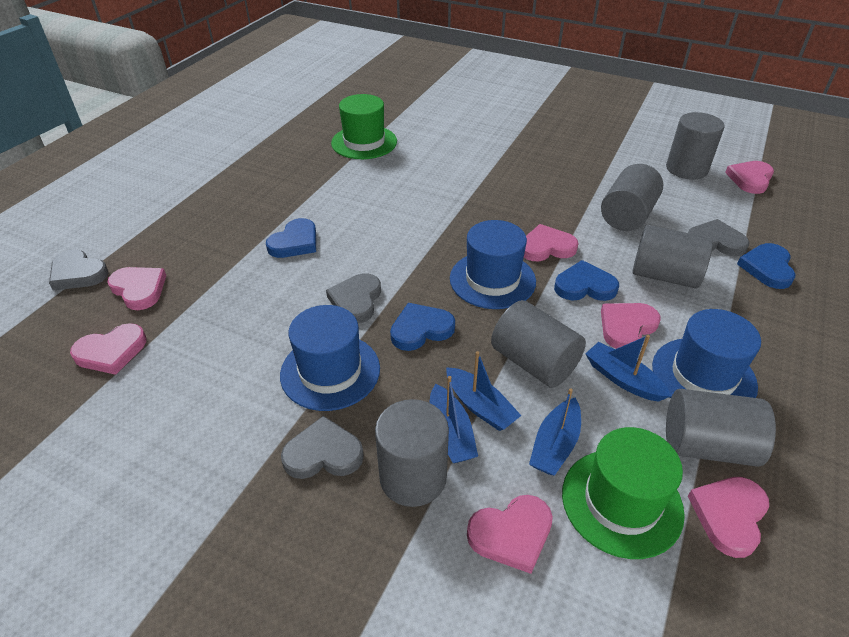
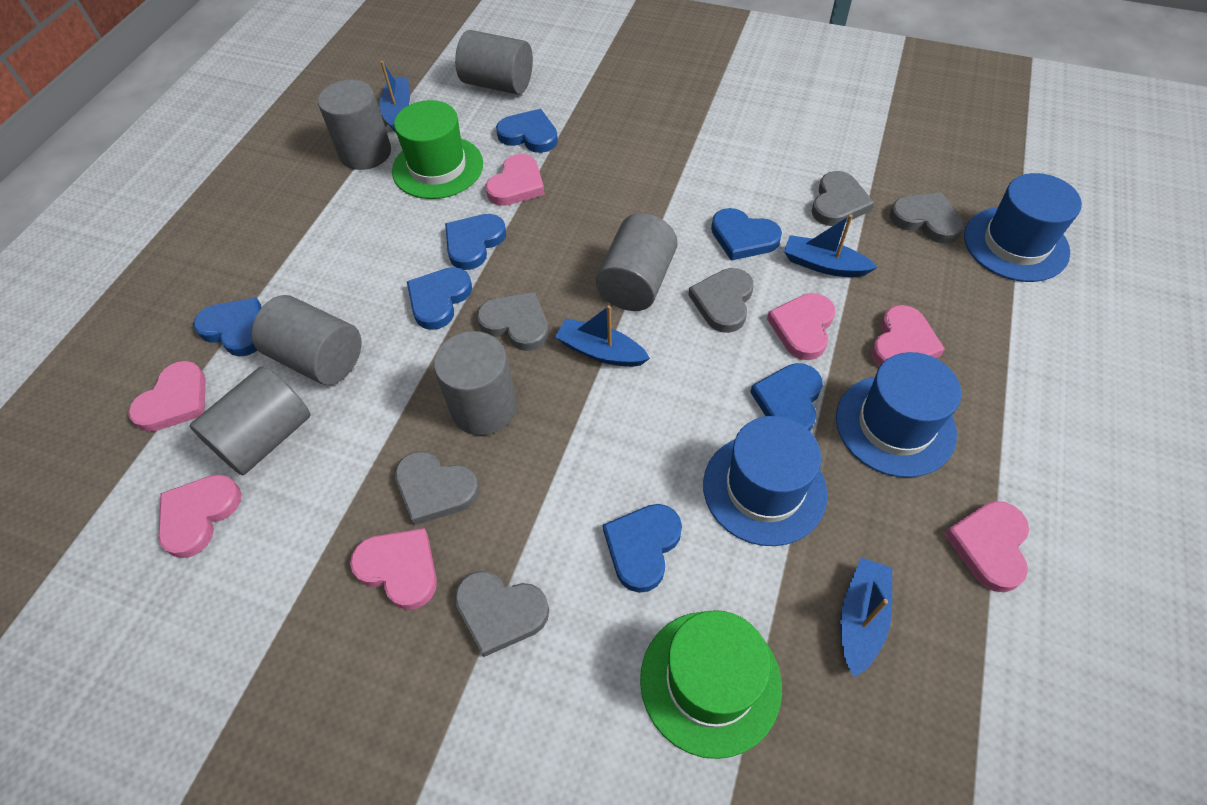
blue heart: 4 -> 7
grey heart: 4 -> 6

